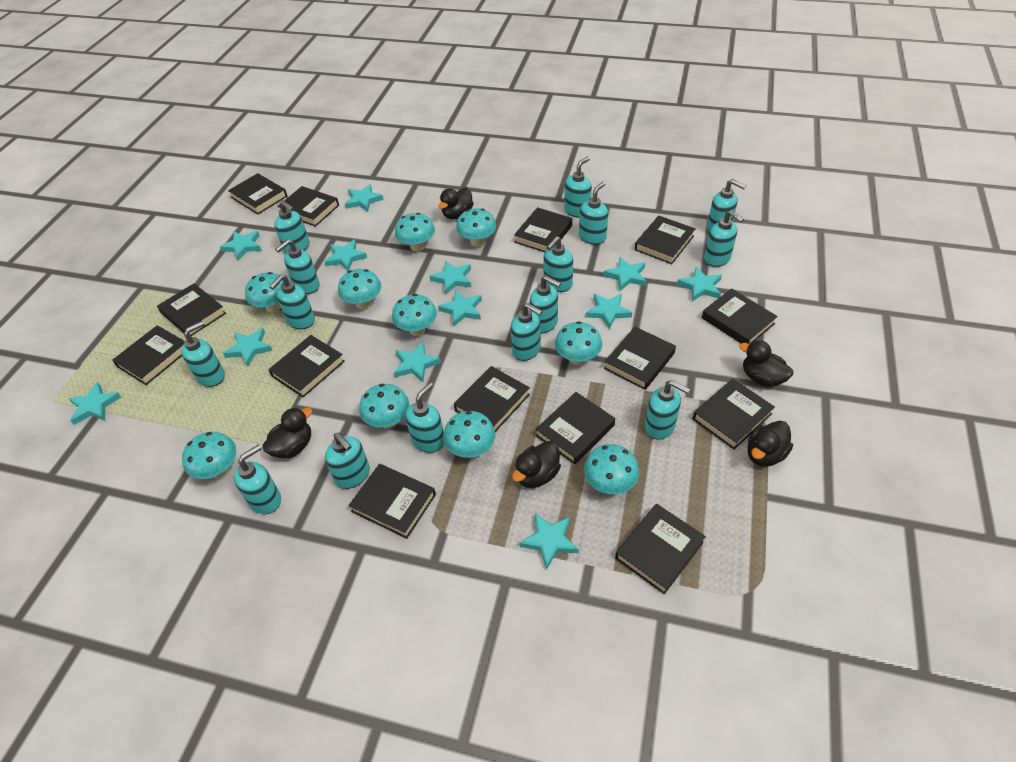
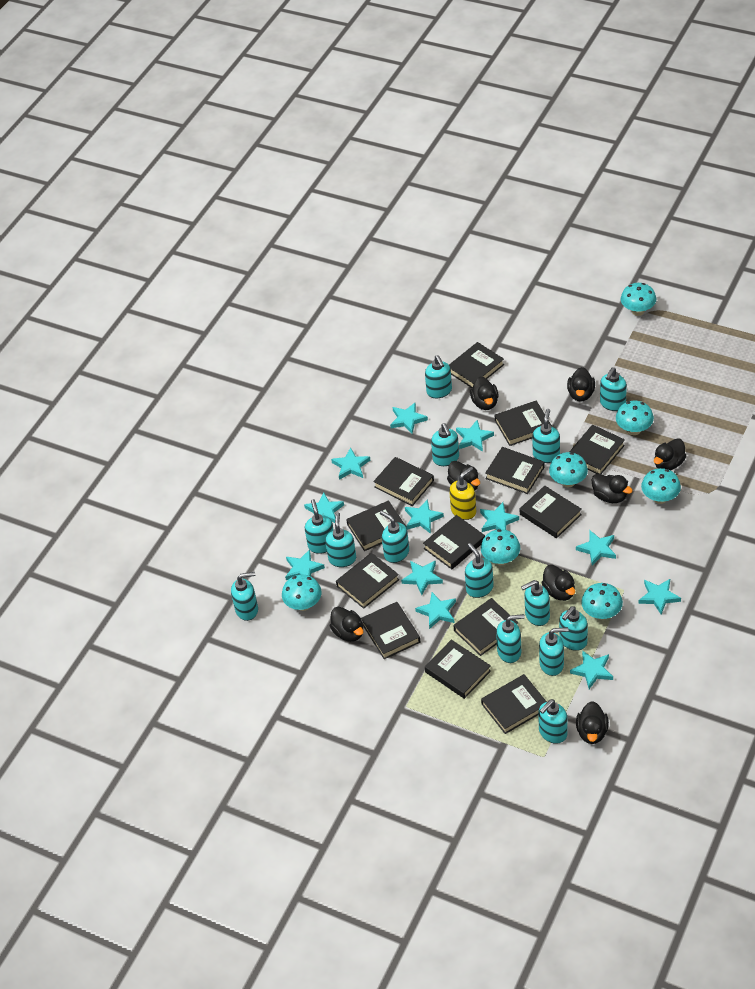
black book: 14 -> 13
black duck: 5 -> 8
turquoise mushroom: 10 -> 7
turquoise soap dispenser: 15 -> 14
yellow soap dispenser: 0 -> 1

